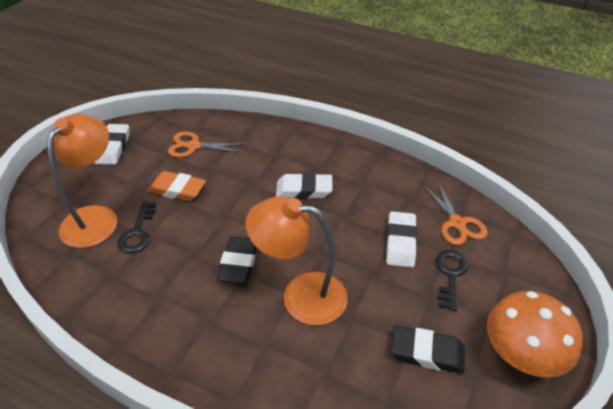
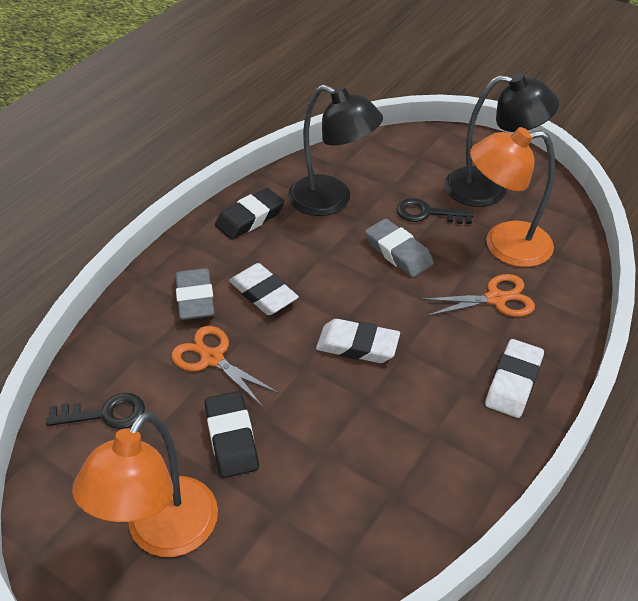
black lamp: 0 -> 2
grey eraser: 0 -> 2
orange eraser: 1 -> 0
orange mushroom: 1 -> 0

